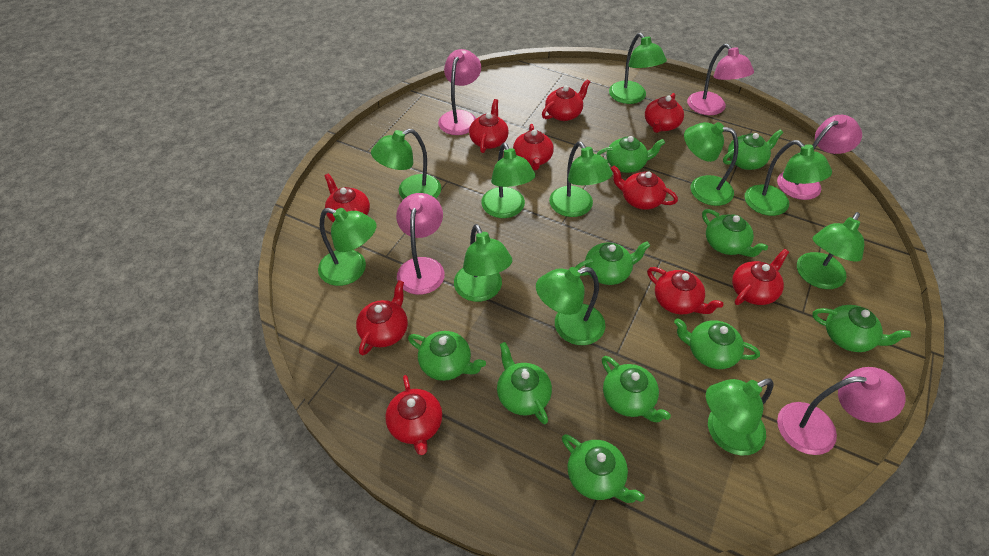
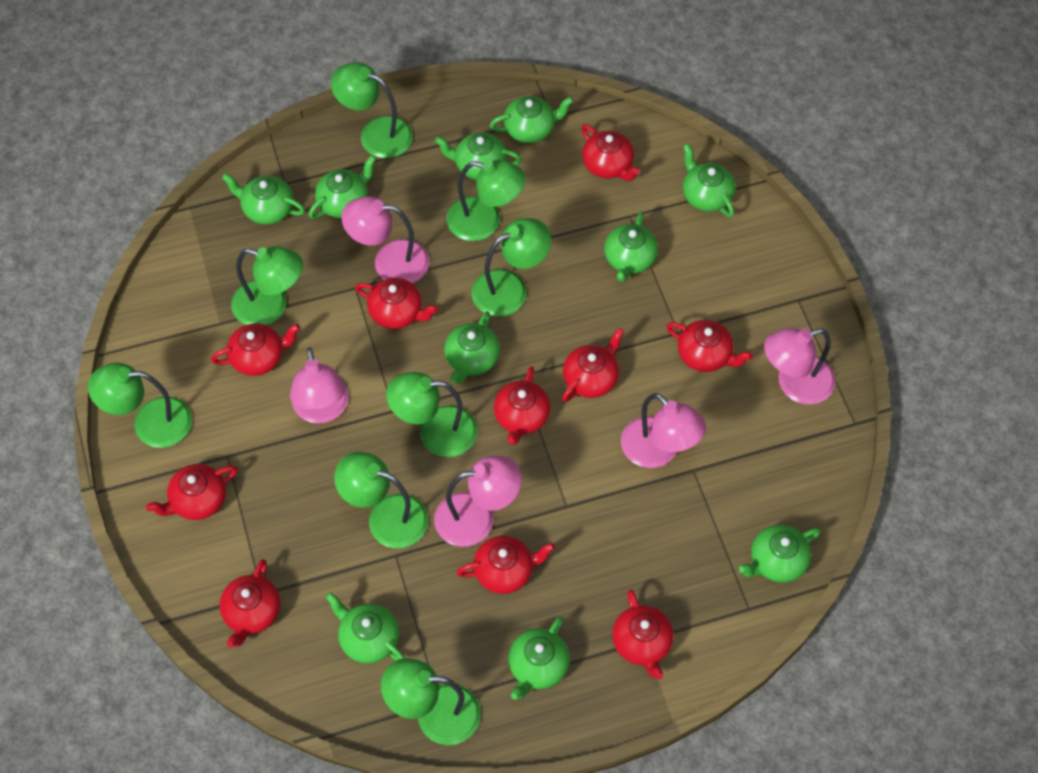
green lamp: 11 -> 8

